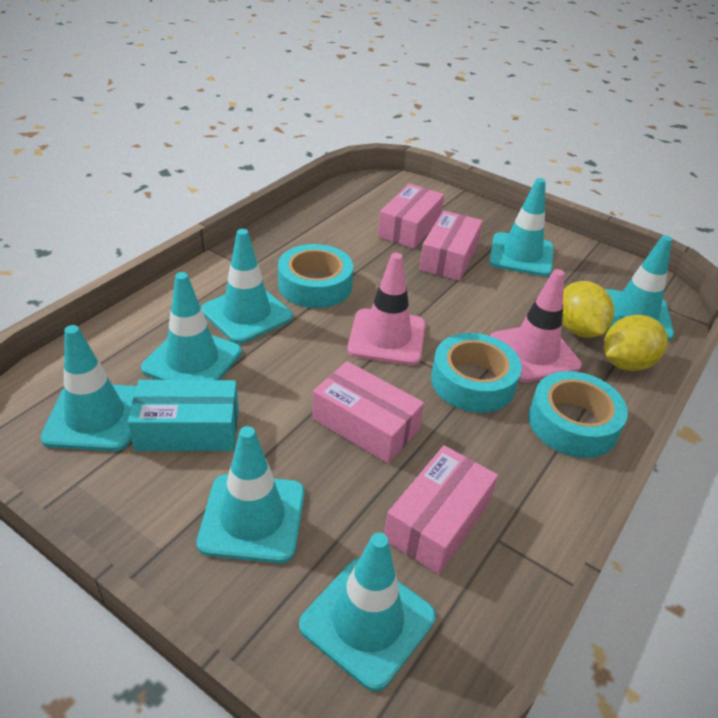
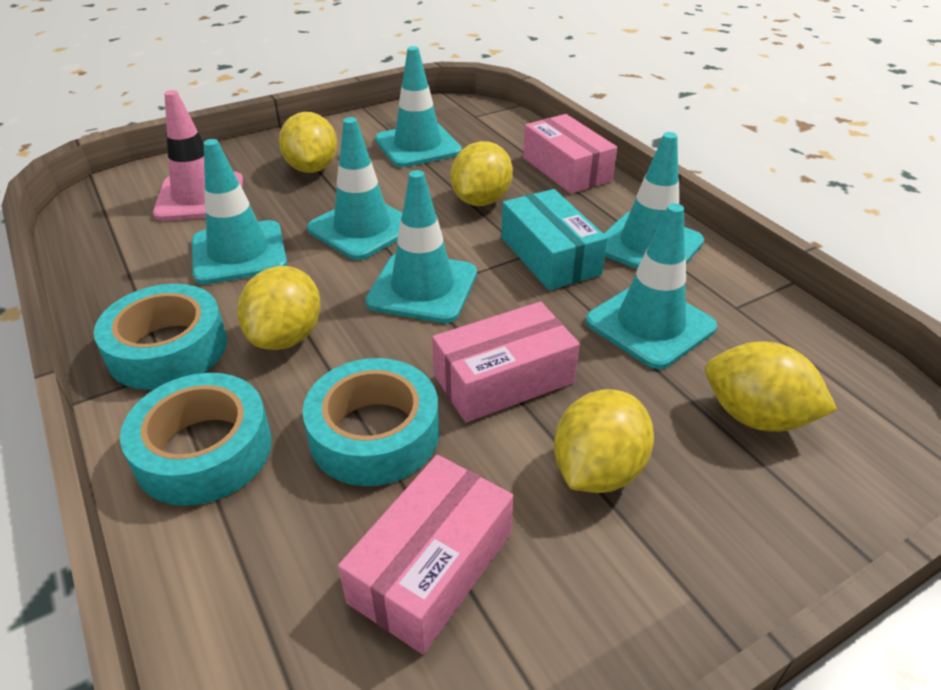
pink box: 4 -> 3
pink traffic cone: 2 -> 1
turquoise traffic cone: 7 -> 6
yellow lemon: 2 -> 5

